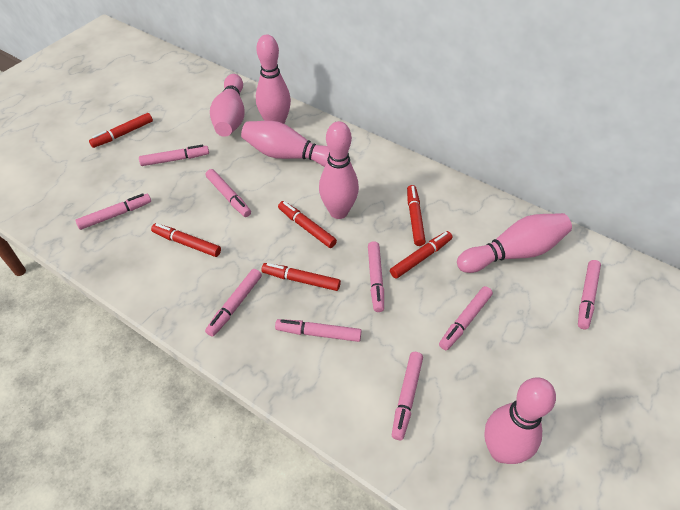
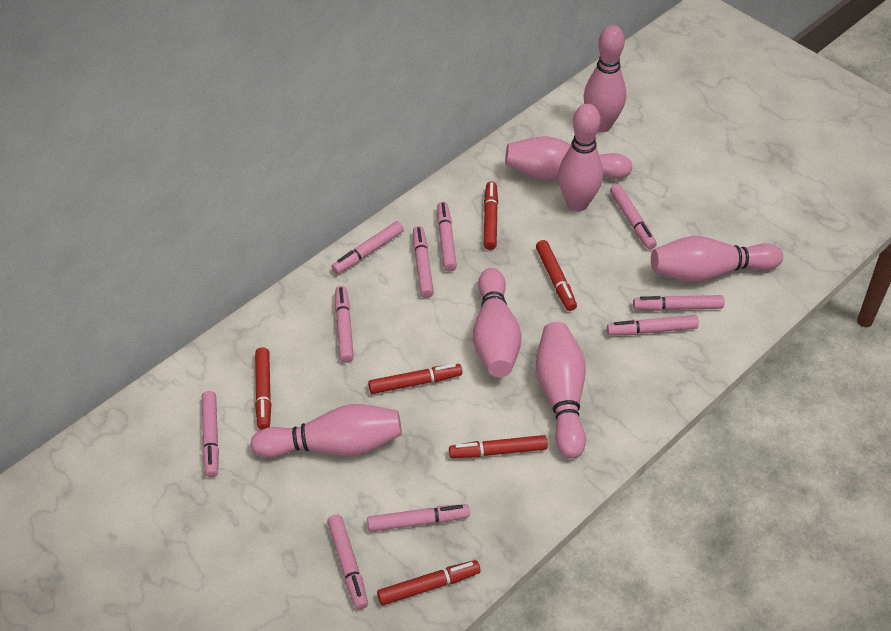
pink bowling pin: 6 -> 7
pink marker: 9 -> 10

